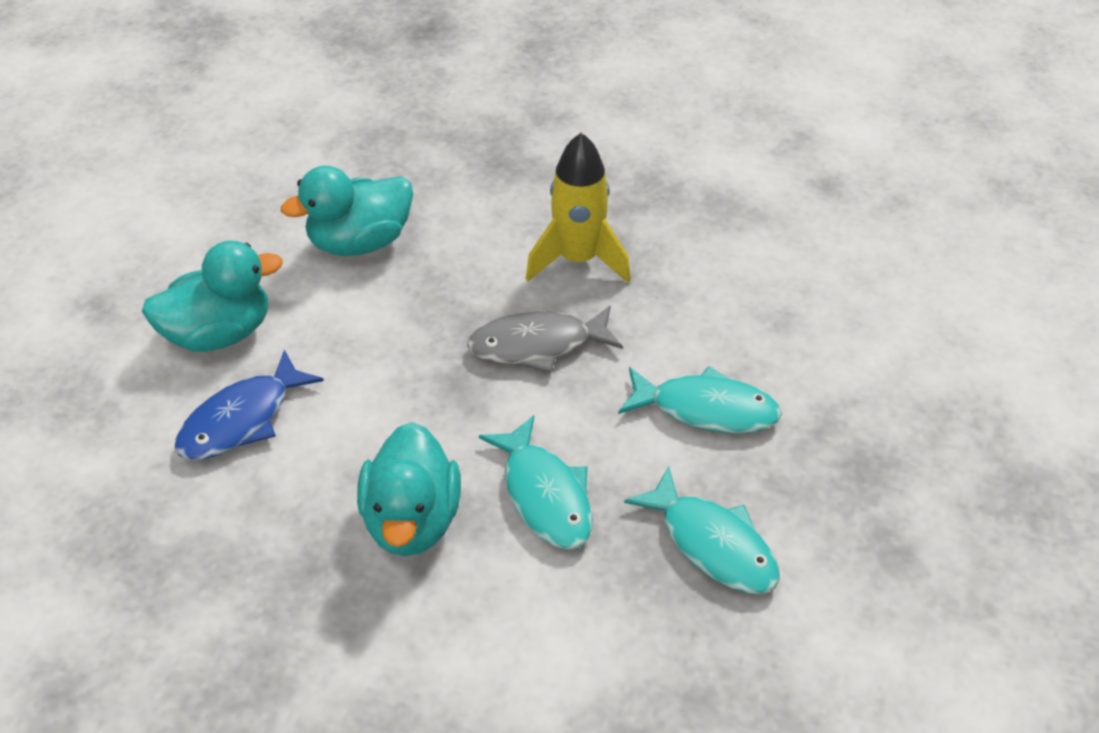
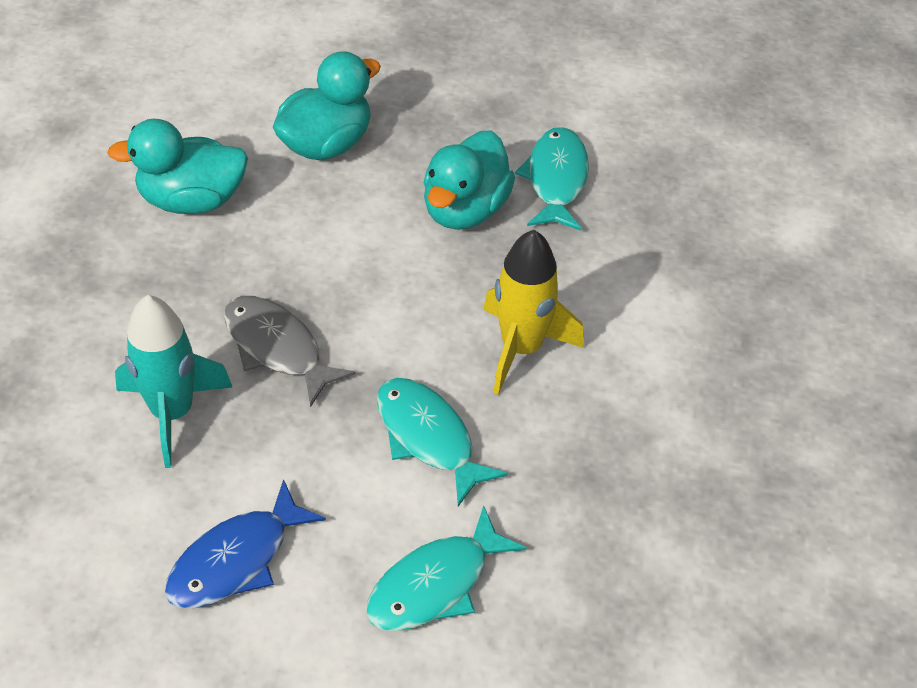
turquoise rocket: 0 -> 1

